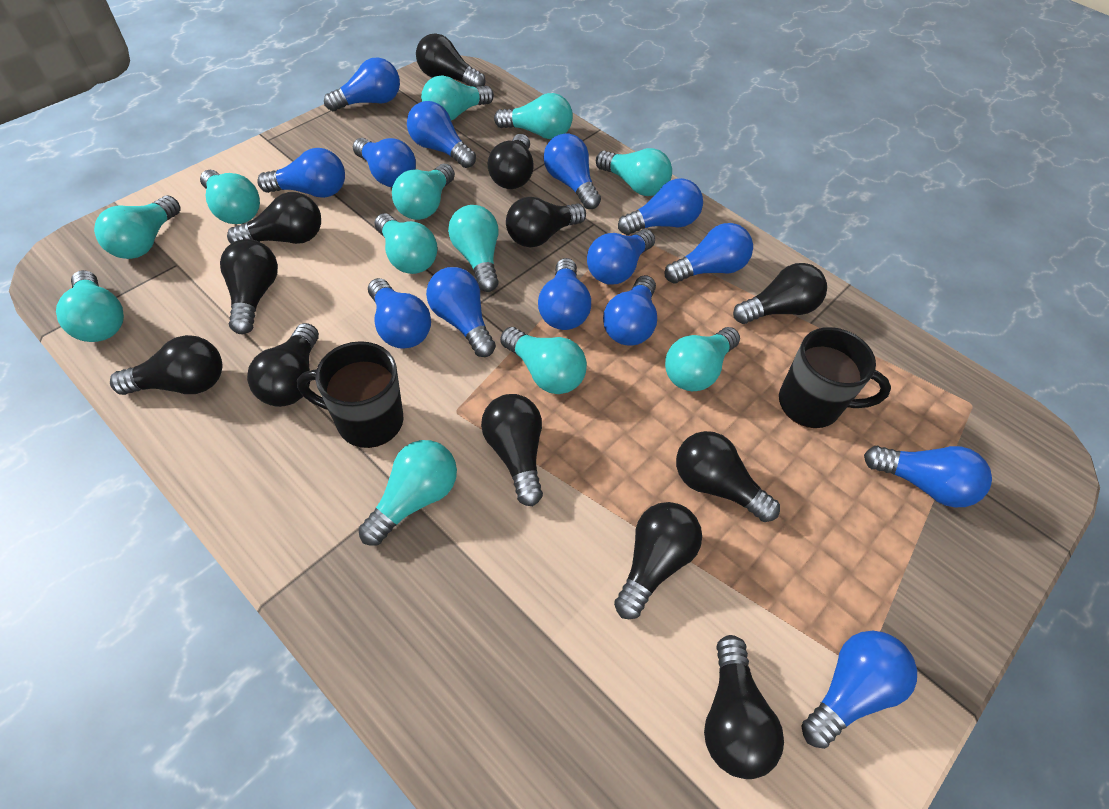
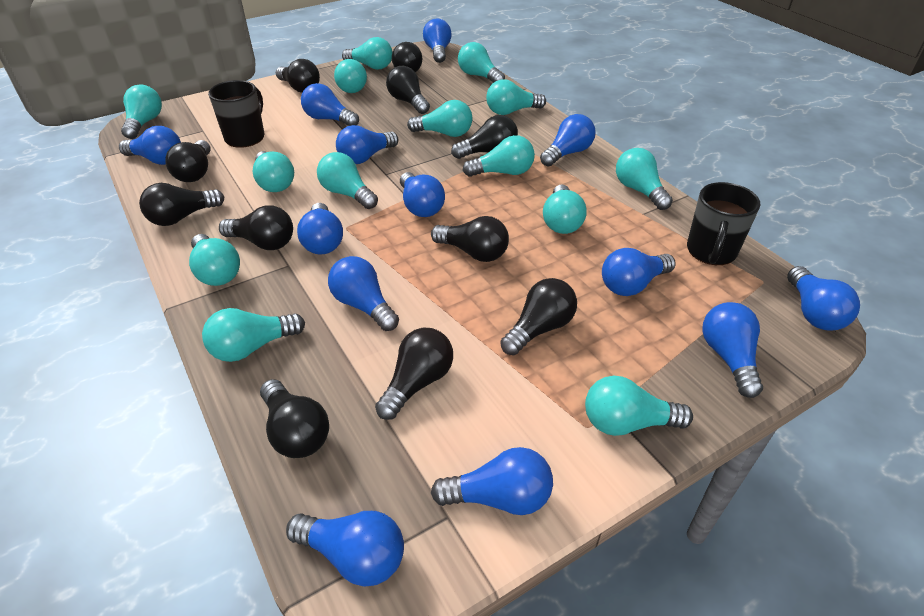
black light bulb: 12 -> 11
blue light bulb: 14 -> 13
turquoise light bulb: 12 -> 14

